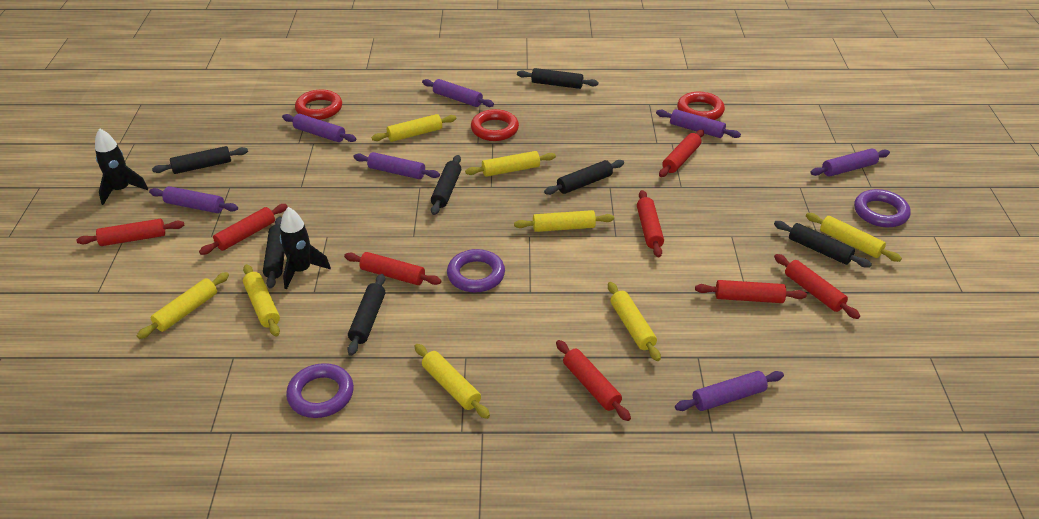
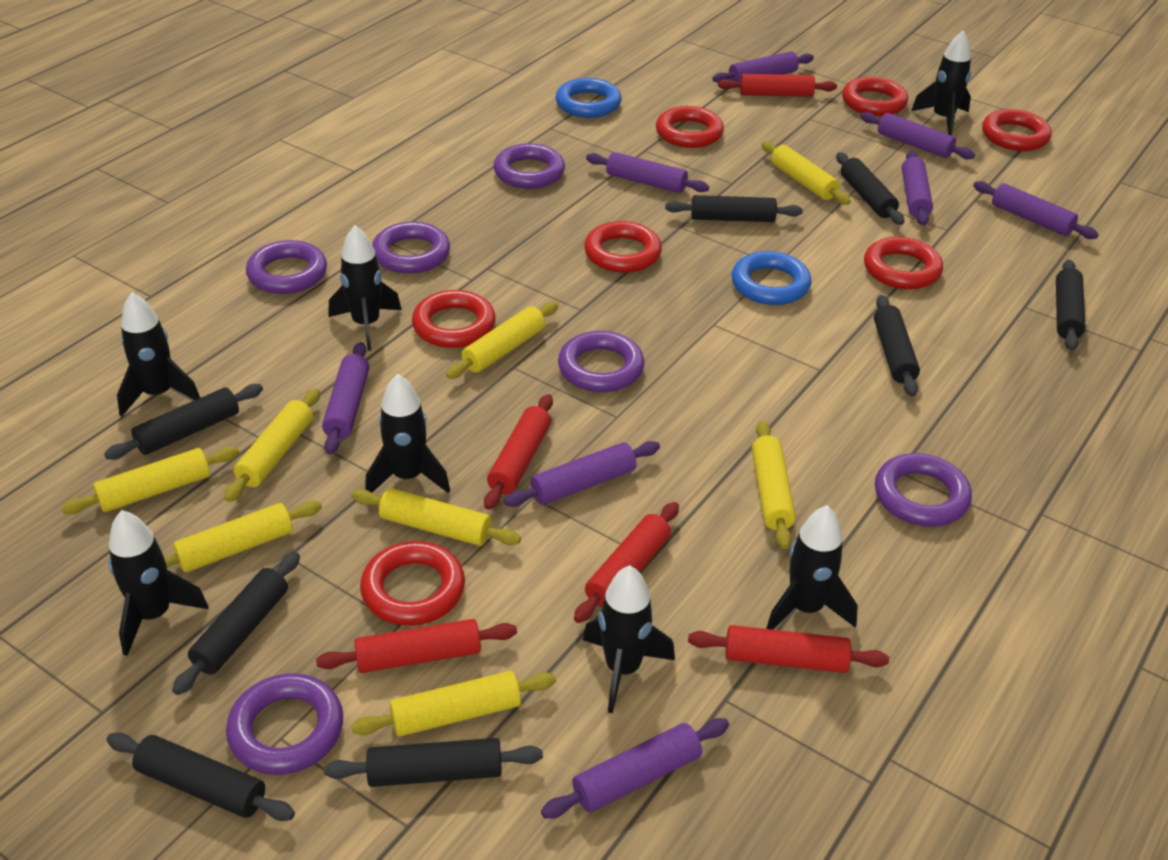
black rocket: 2 -> 7
black rolling pin: 7 -> 8
blue ring: 0 -> 2
purple ring: 3 -> 6
purple rolling pin: 7 -> 8
red ring: 3 -> 7
red rolling pin: 8 -> 5

